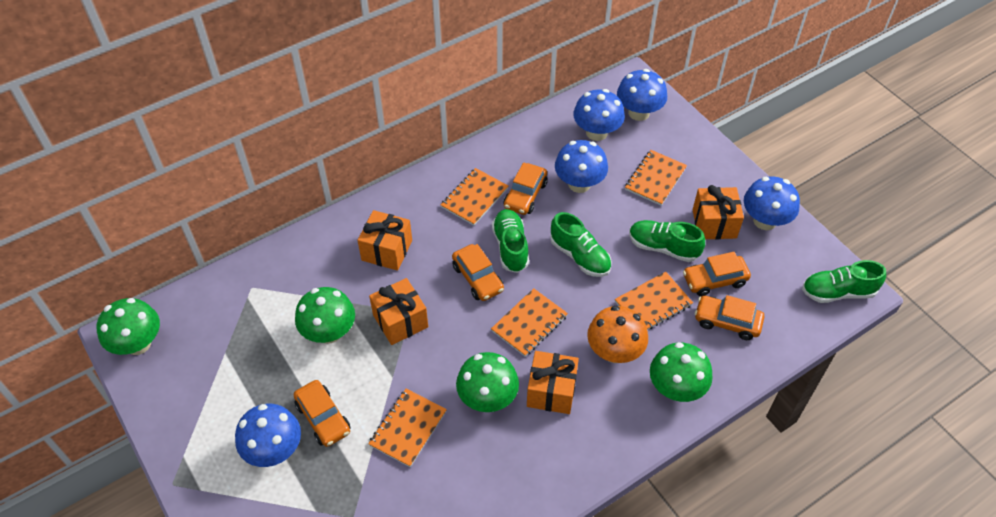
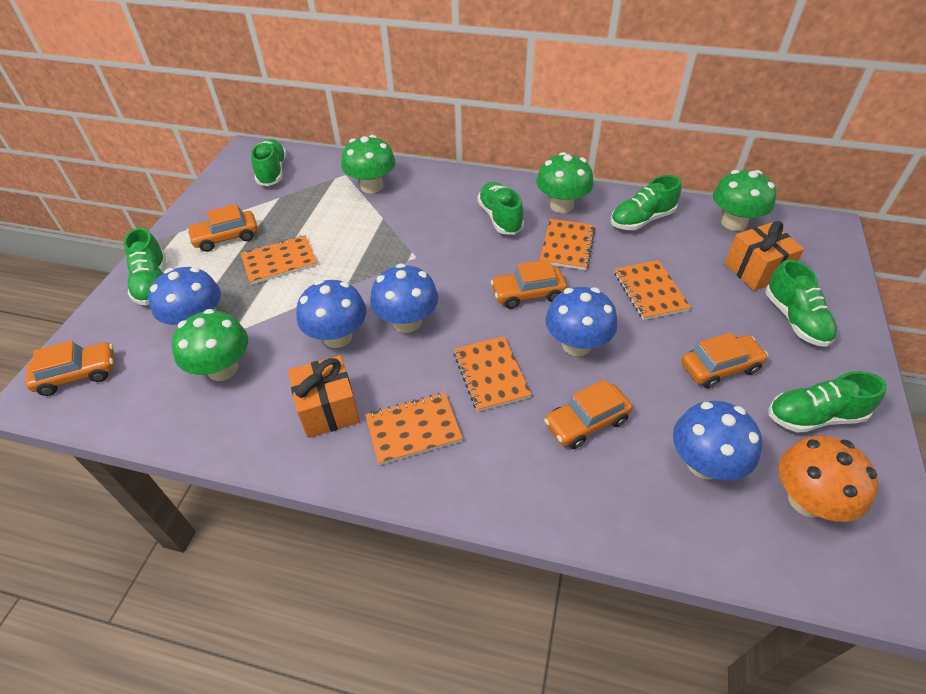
green shoe: 4 -> 6
orange gift: 4 -> 2

